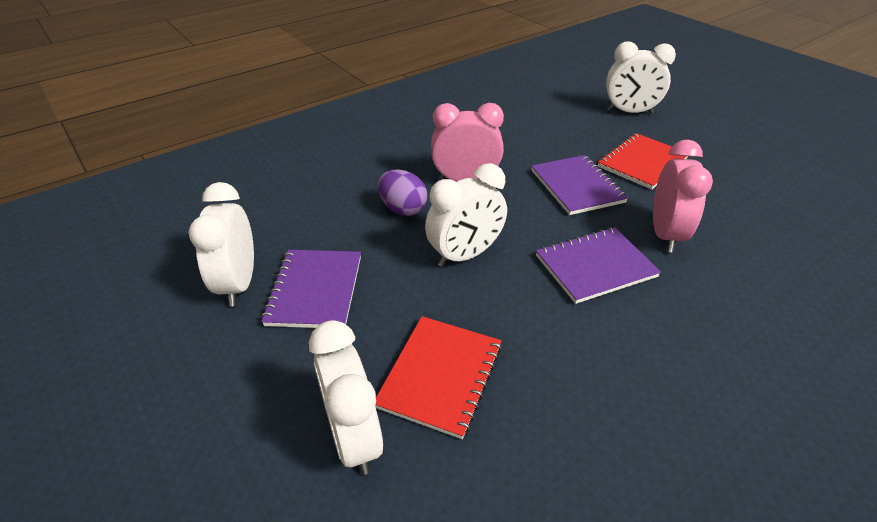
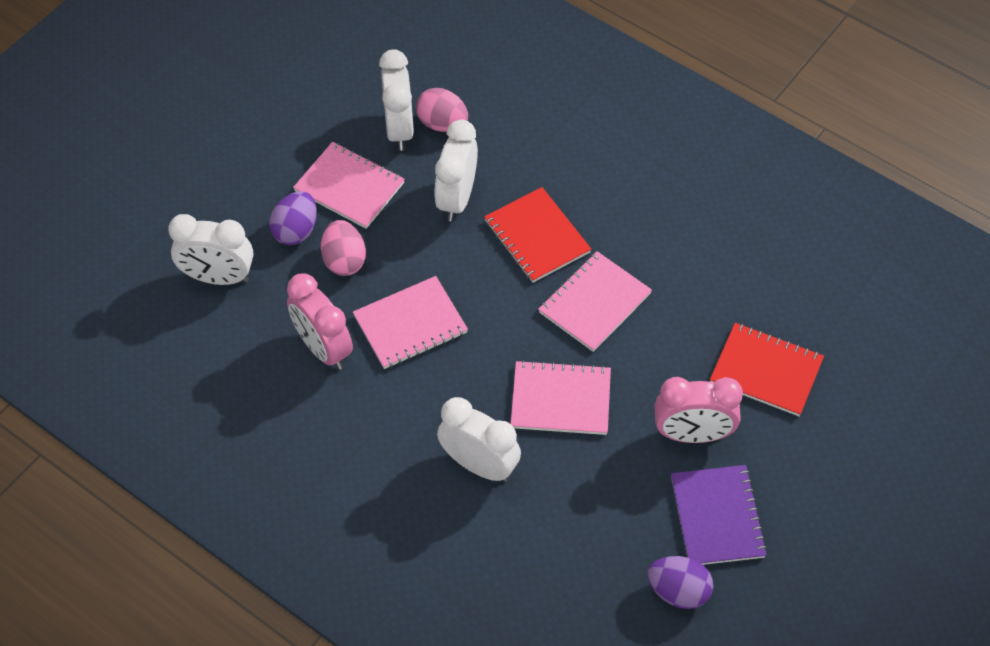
pink egg: 0 -> 2
pink notebook: 0 -> 4
purple egg: 1 -> 2
purple notebook: 3 -> 1

